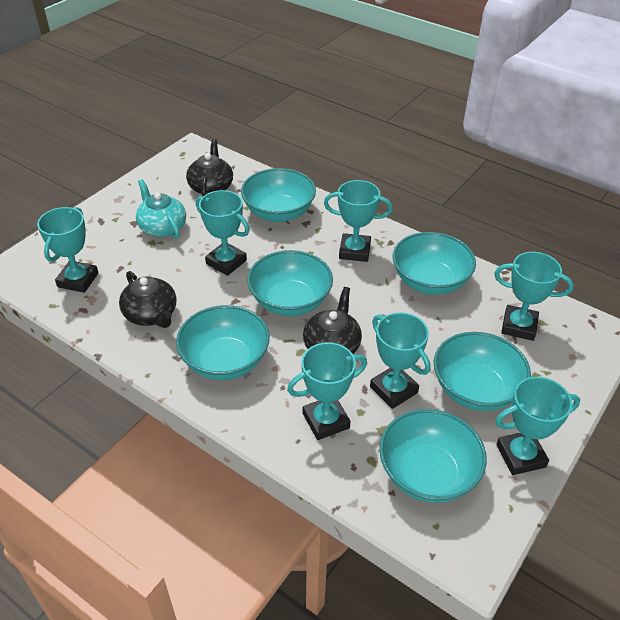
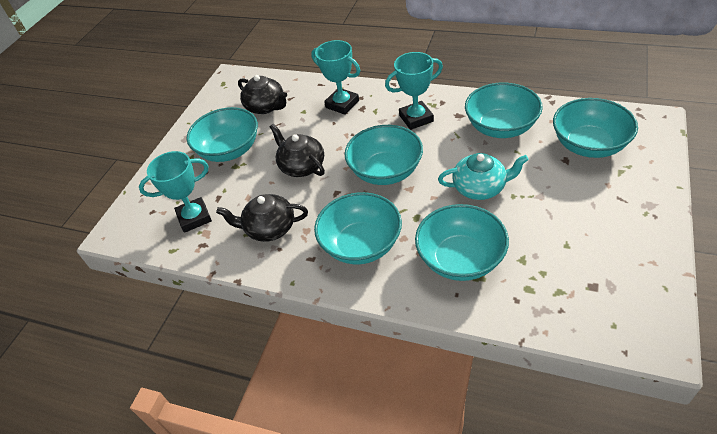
turquoise trophy: 7 -> 3

